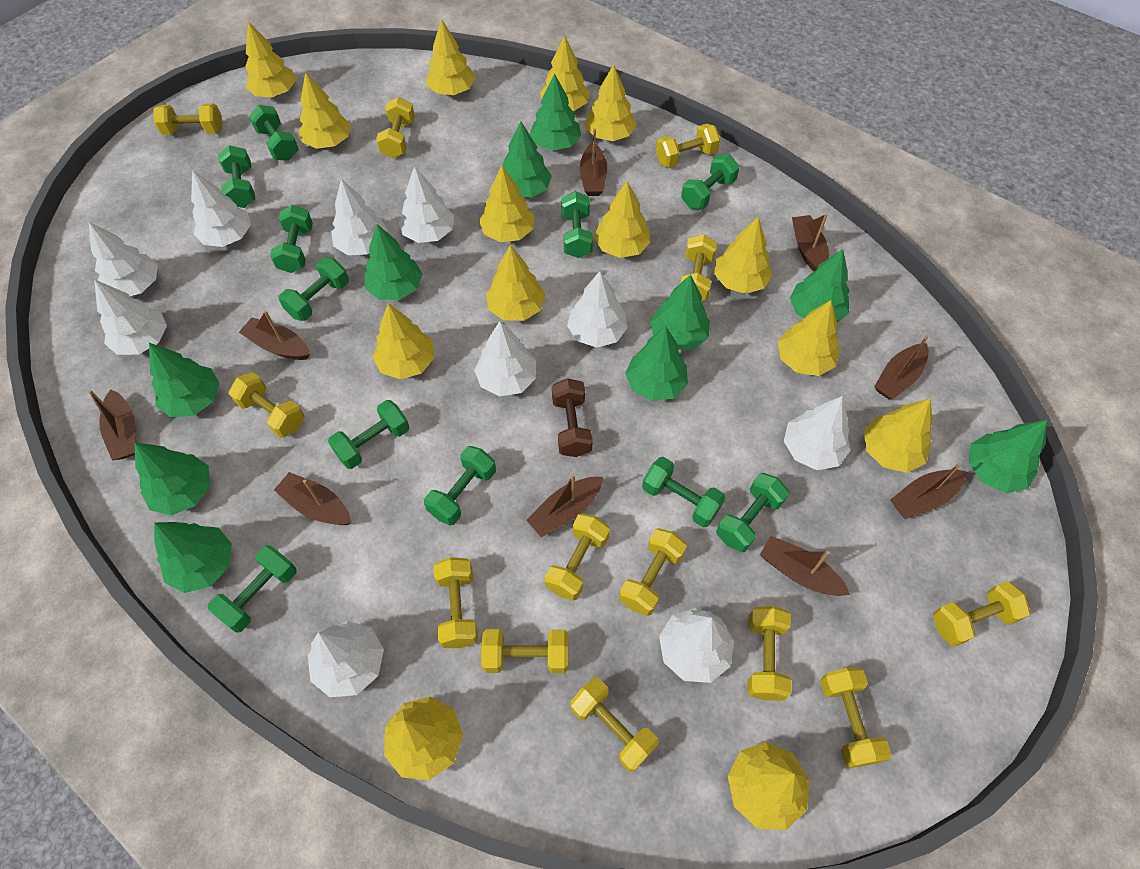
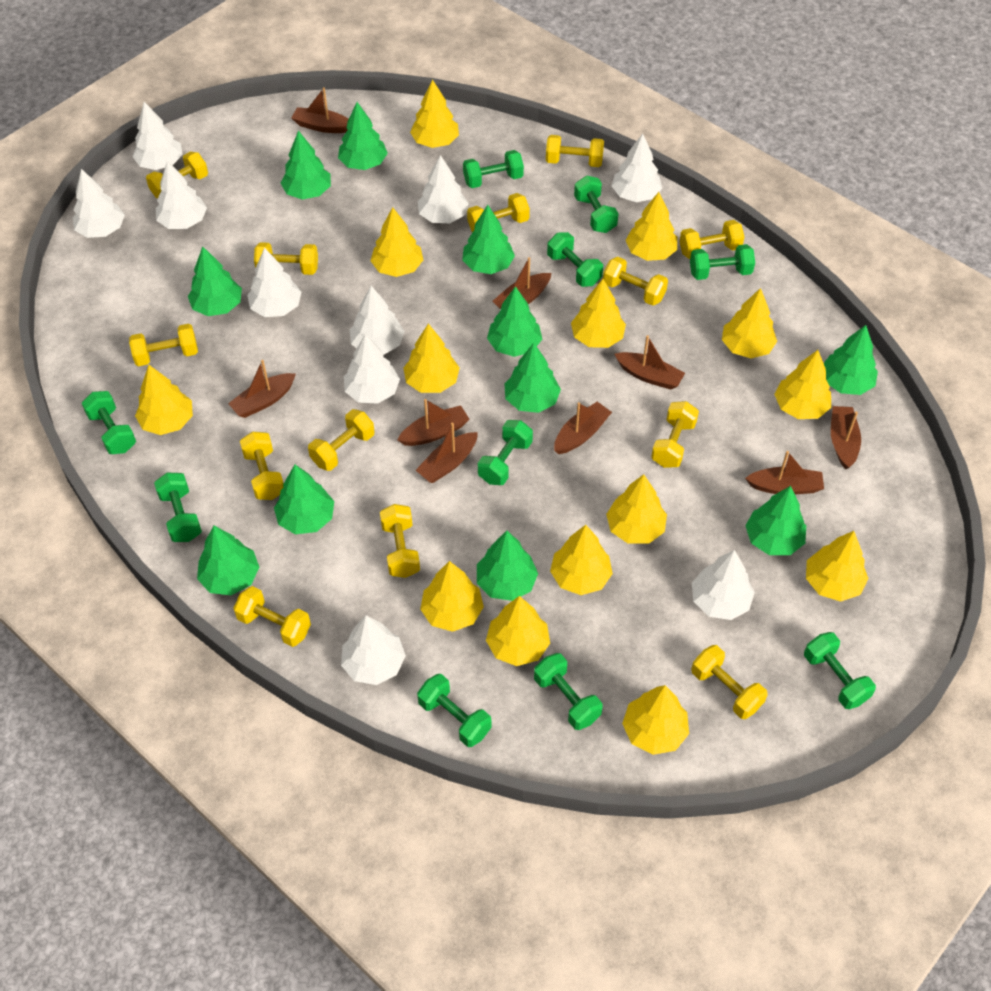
brown dumbbell: 1 -> 0
green dumbbell: 11 -> 10
green tree: 10 -> 11

